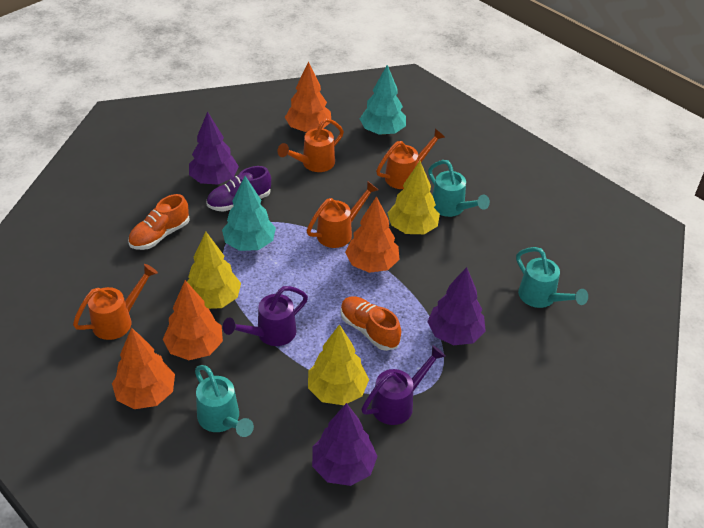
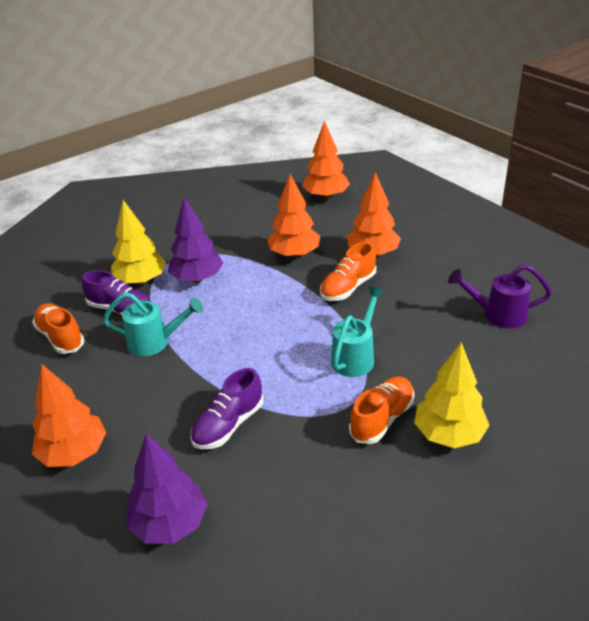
orange shoe: 2 -> 3
orange watering can: 4 -> 0
purple shoe: 1 -> 2
purple tree: 3 -> 2
purple watering can: 2 -> 1
turquoise tree: 2 -> 0
turquoise watering can: 3 -> 2
yellow tree: 3 -> 2

